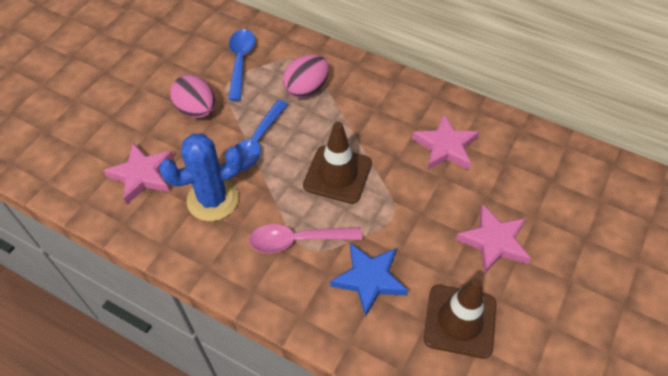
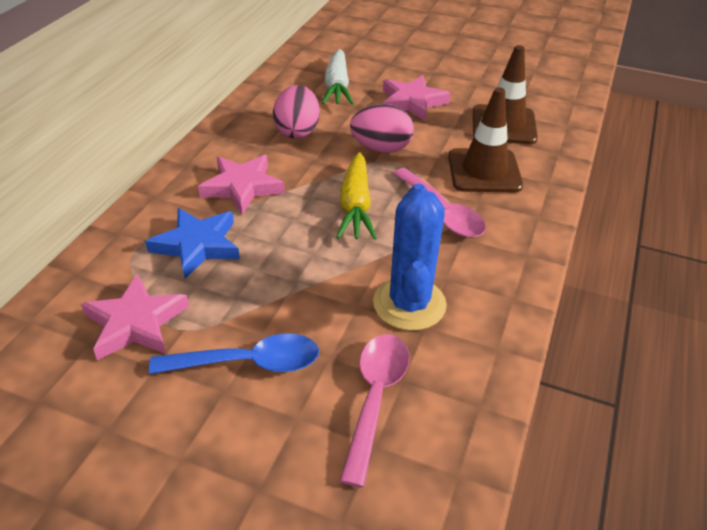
blue spoon: 2 -> 1
pink spoon: 1 -> 2
white carrot: 0 -> 1
yellow carrot: 0 -> 1

